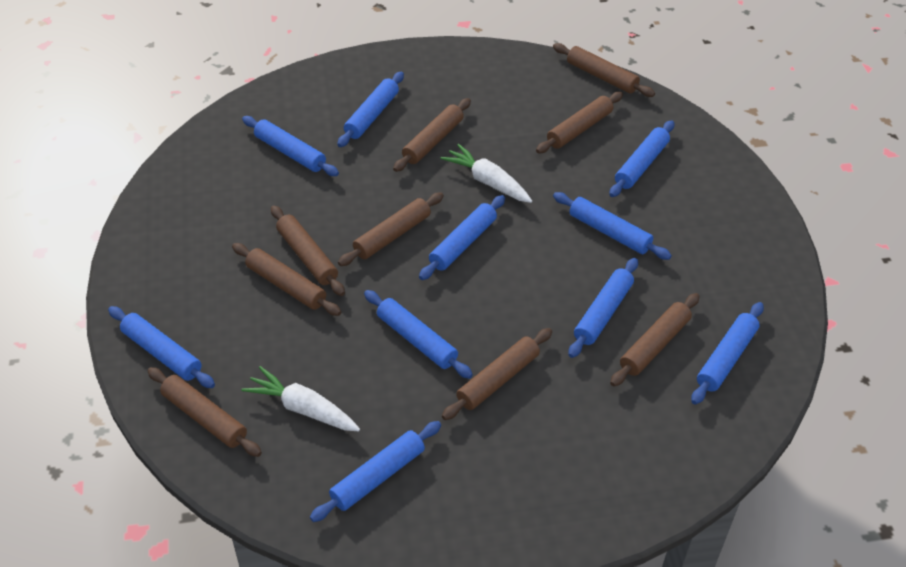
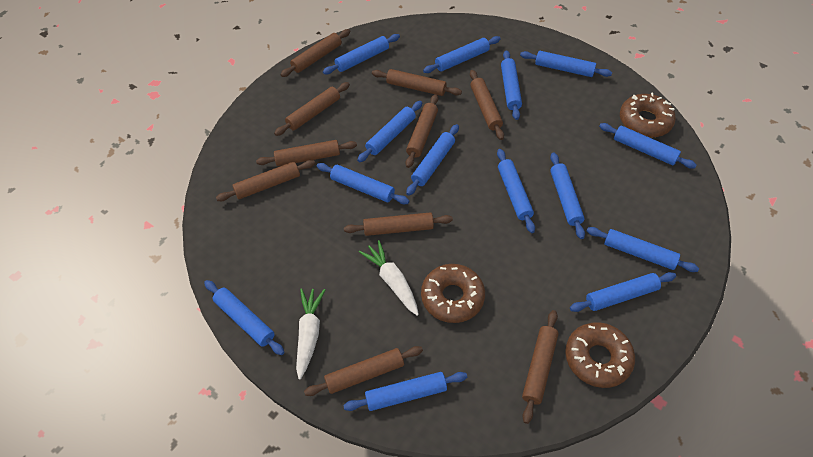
blue rolling pin: 10 -> 14
brown donut: 0 -> 3
brown rolling pin: 9 -> 10

